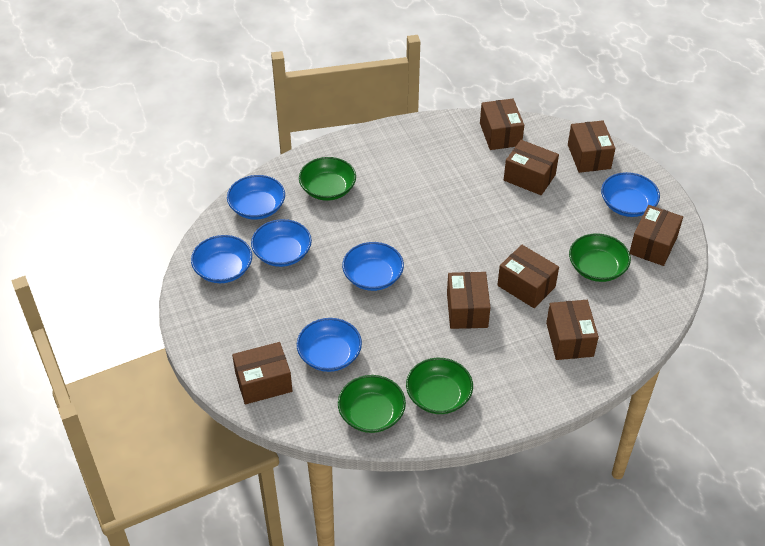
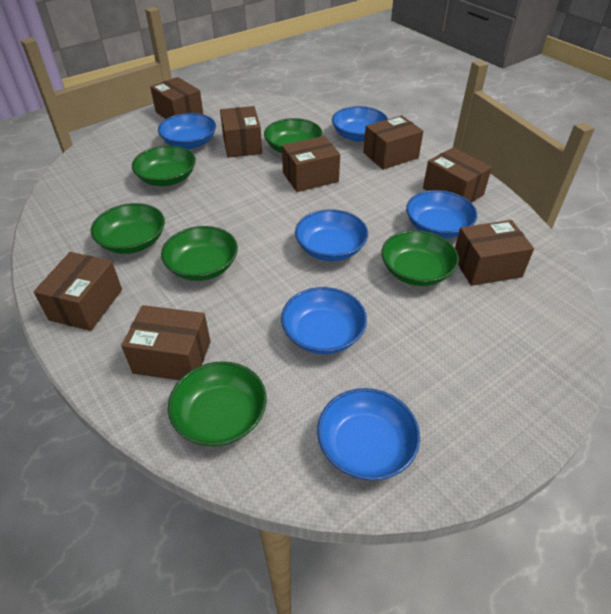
green bowl: 4 -> 6

